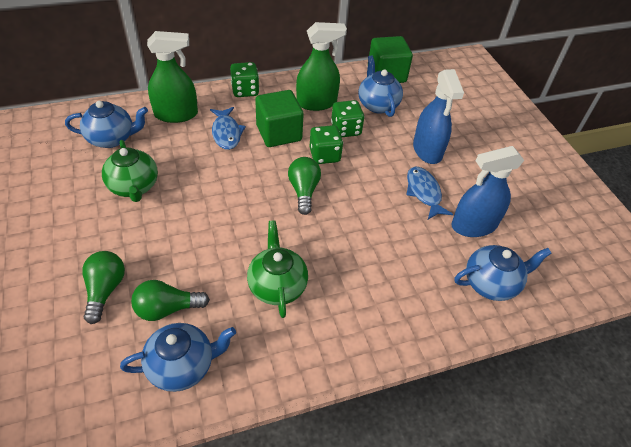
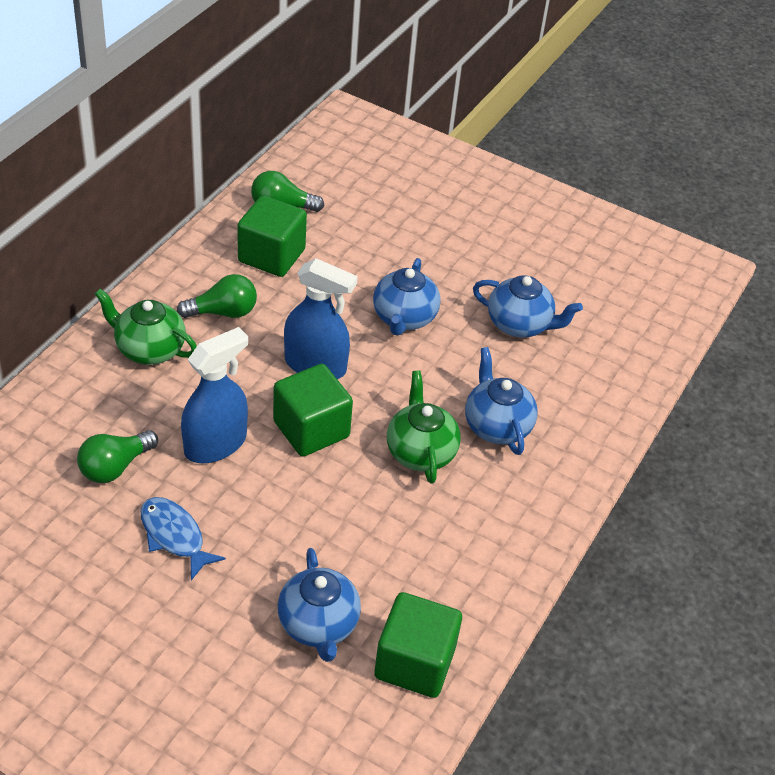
blue fish: 2 -> 1
green cube: 2 -> 3
green dice: 3 -> 0
green spray bottle: 2 -> 0

